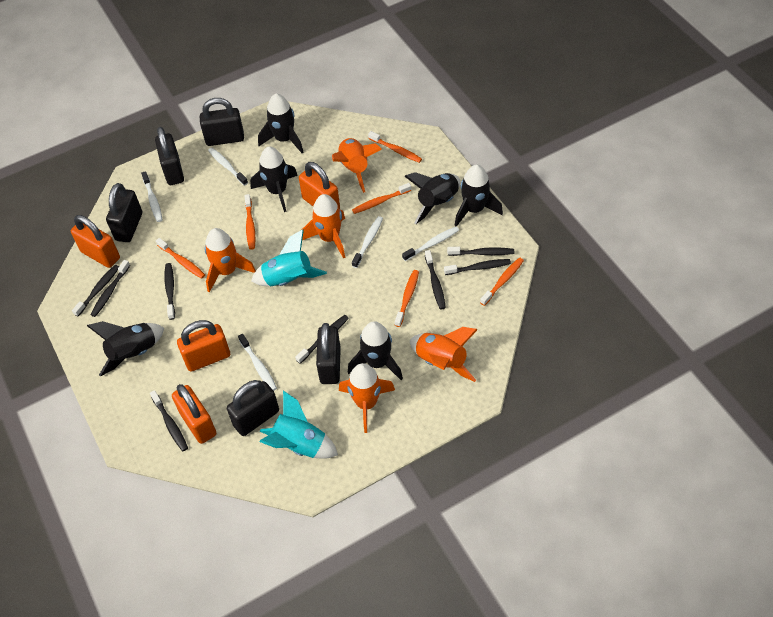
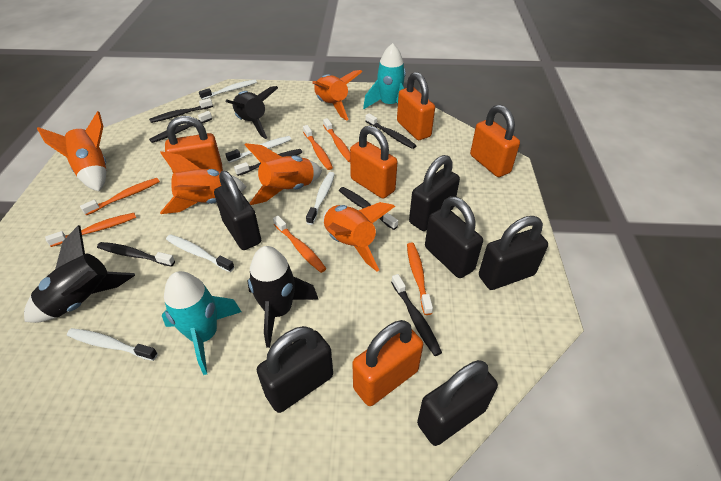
black padlock: 5 -> 6
black rocket: 6 -> 3
black toothbrush: 8 -> 7
orange padlock: 4 -> 5

